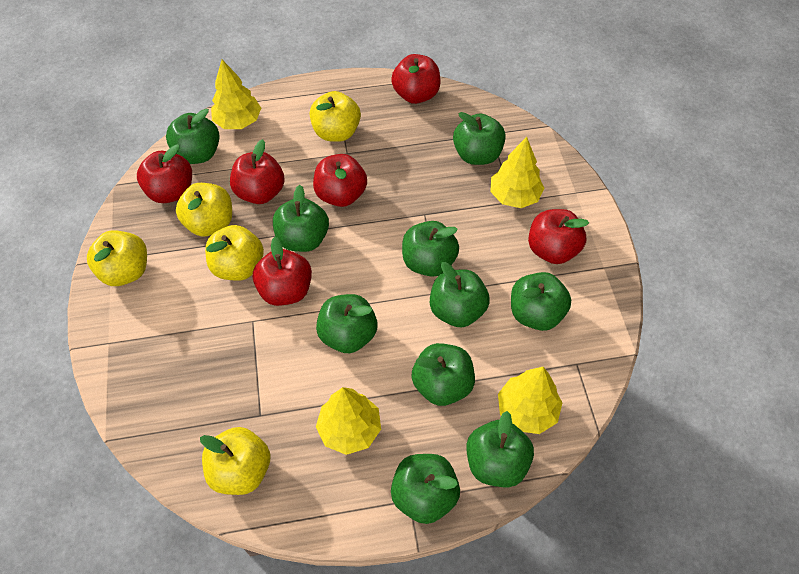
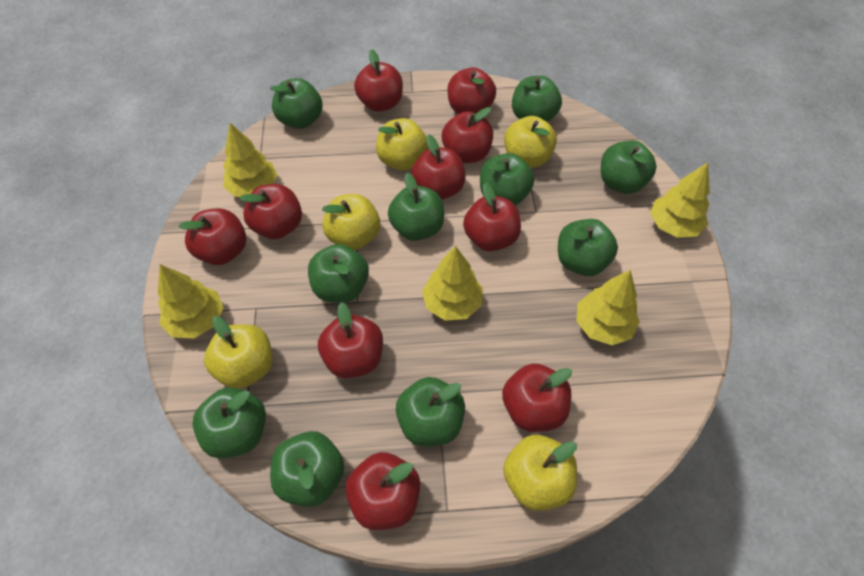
red apple: 6 -> 10
yellow tree: 4 -> 5

